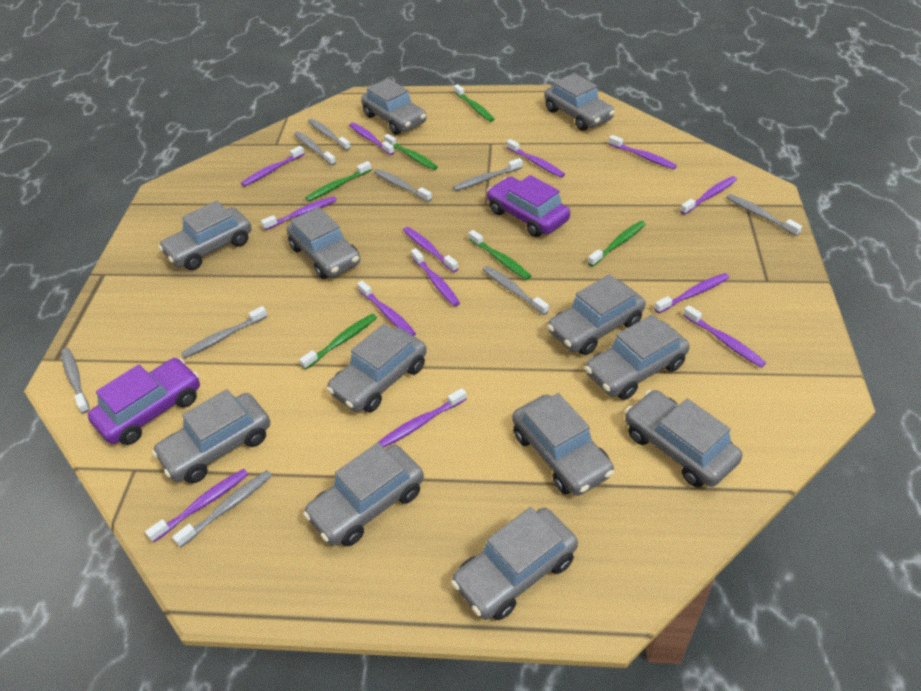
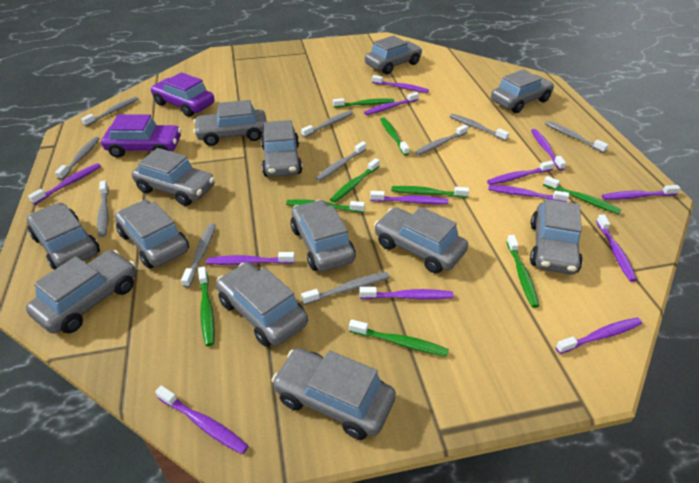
green toothbrush: 6 -> 9
grey car: 12 -> 13
grey toothbrush: 9 -> 10

